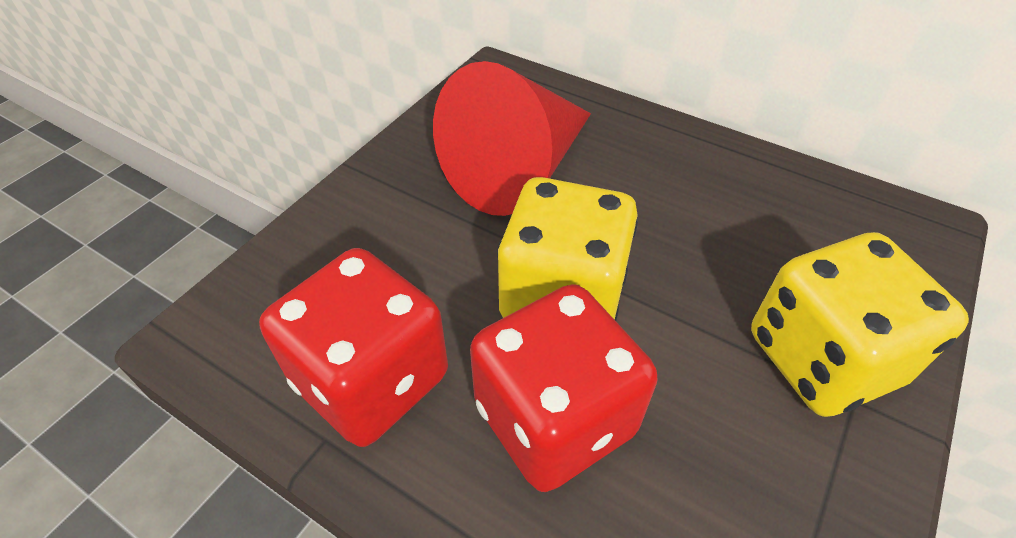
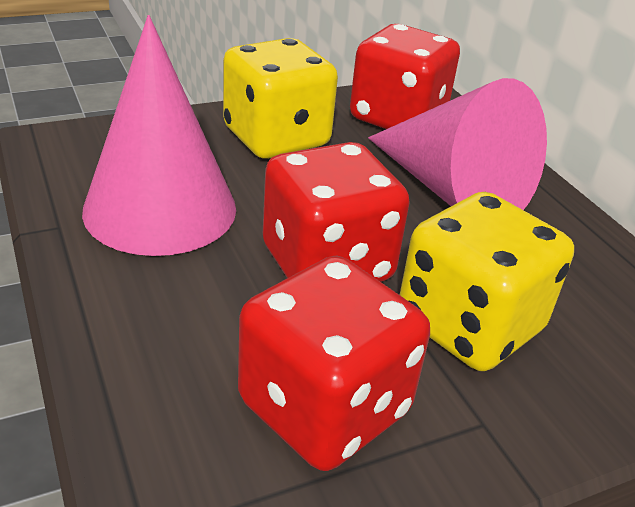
pink cone: 0 -> 2
red cone: 1 -> 0
red dice: 2 -> 3

